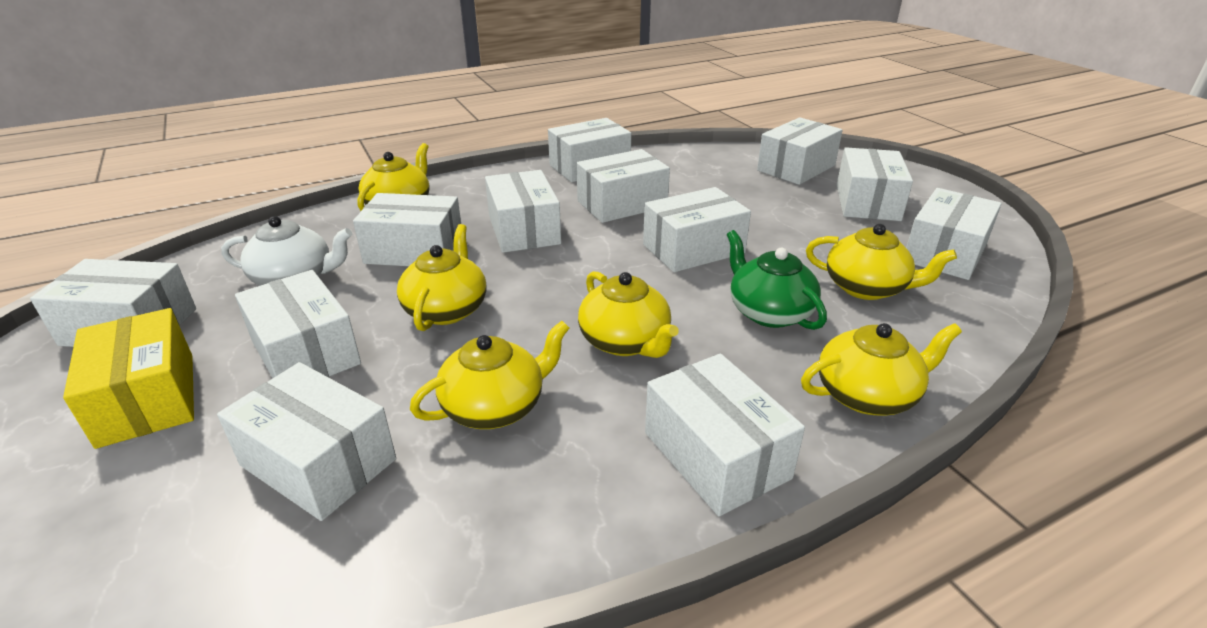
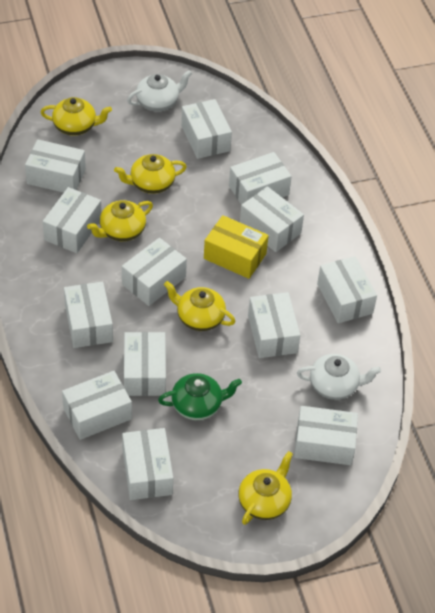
white box: 12 -> 13
white teapot: 1 -> 2
yellow teapot: 6 -> 5

